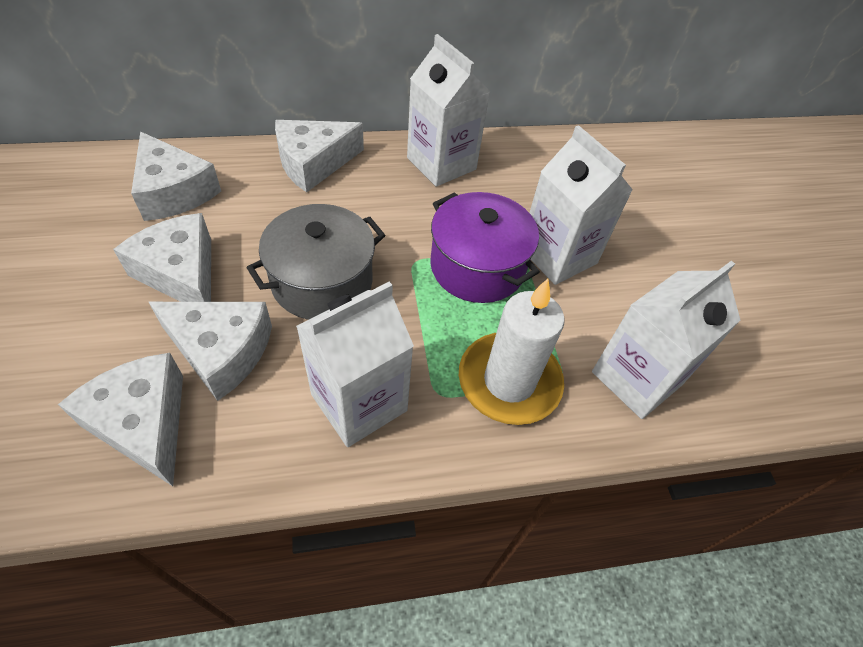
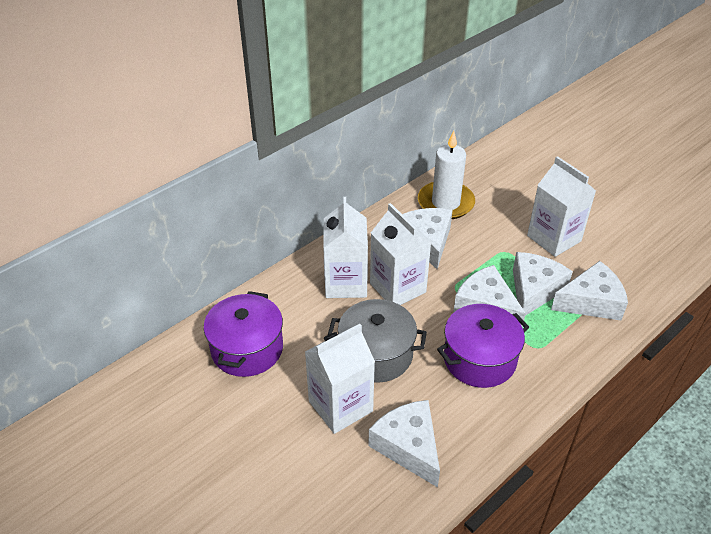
purple pot: 1 -> 2

